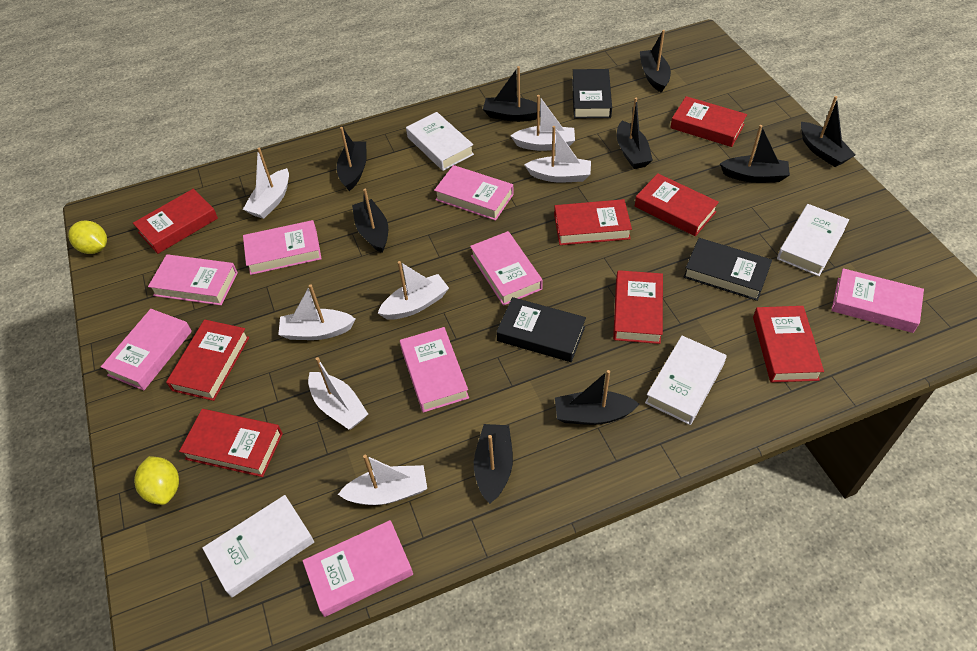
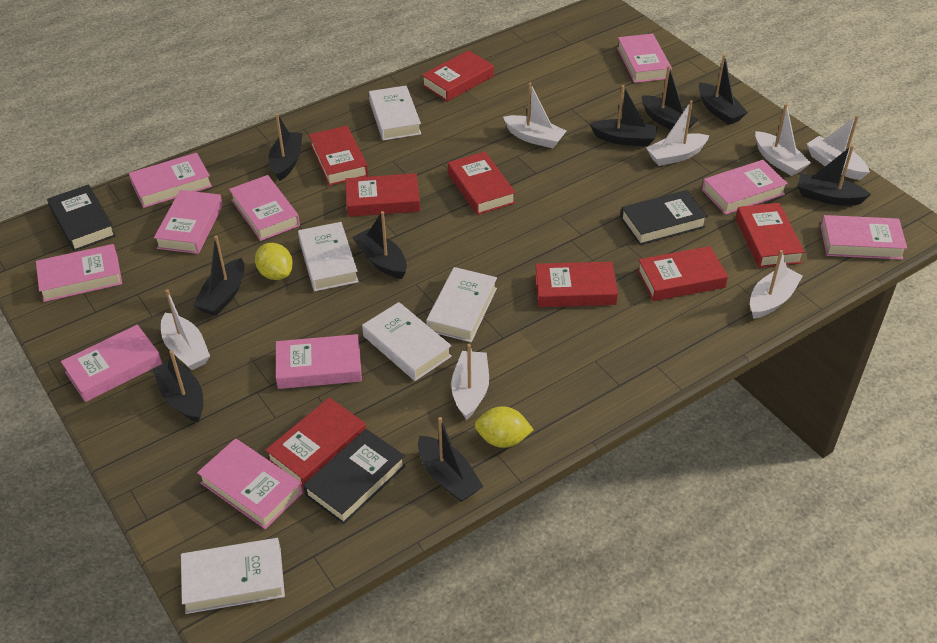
pink book: 8 -> 10
white book: 4 -> 5

